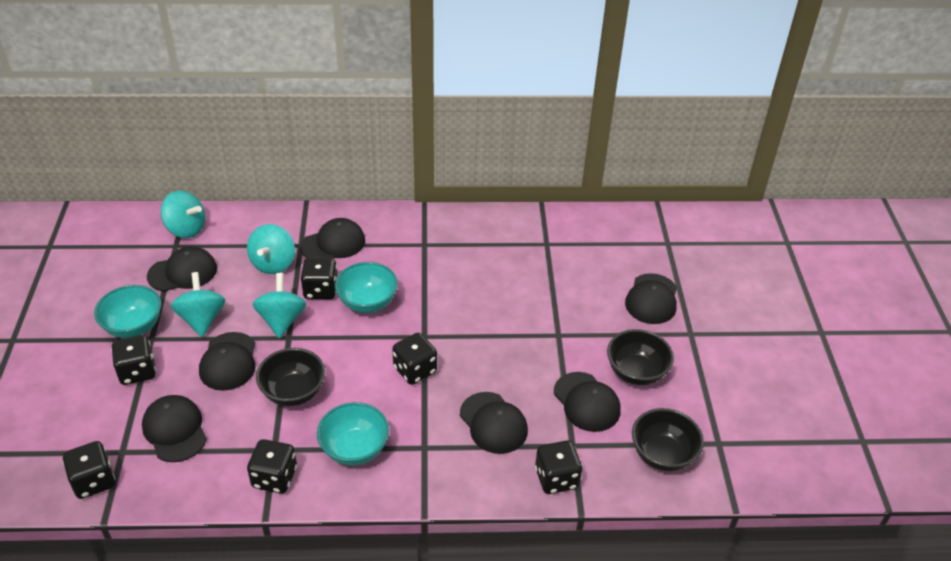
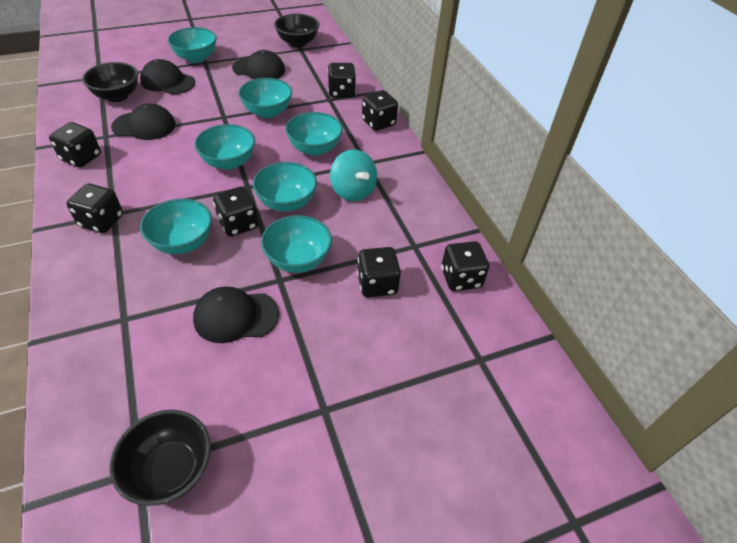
black cap: 7 -> 4
black dice: 6 -> 7
turquoise bowl: 3 -> 7
turquoise spinning top: 4 -> 1

